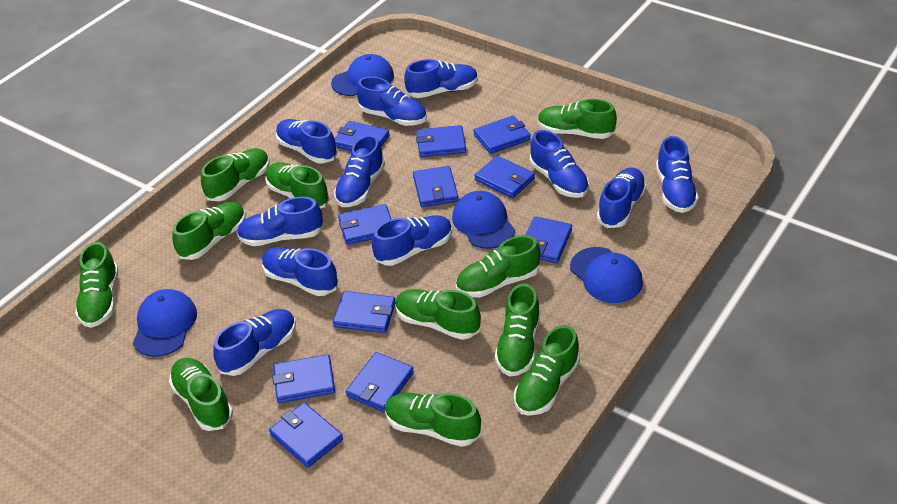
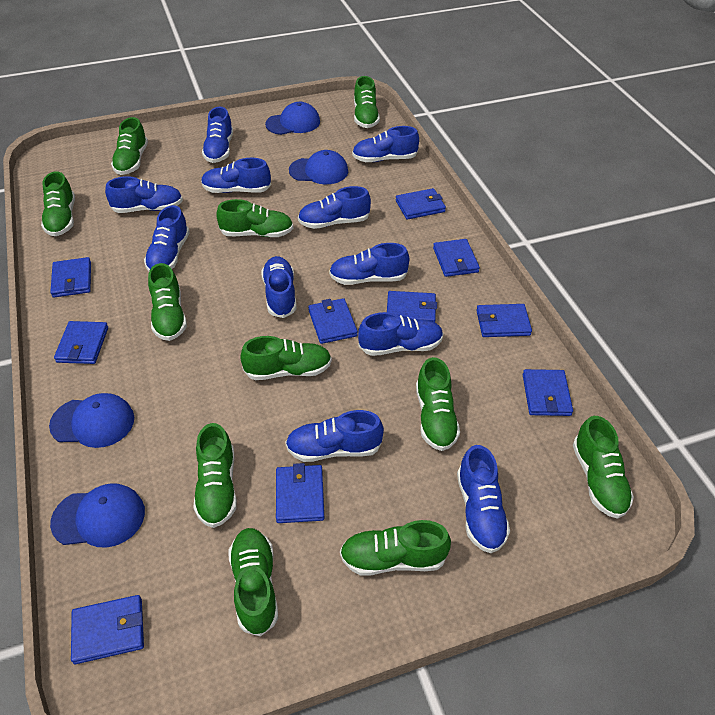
blue wallet: 11 -> 10

